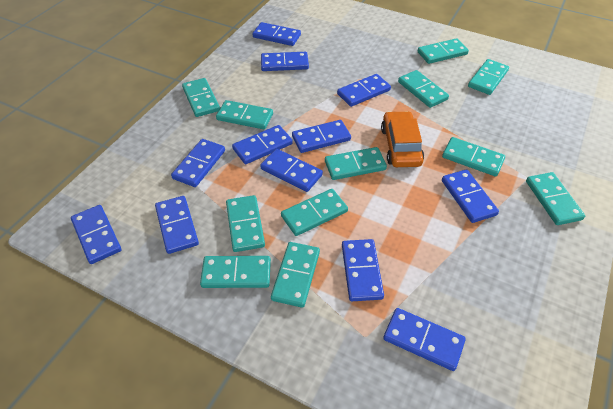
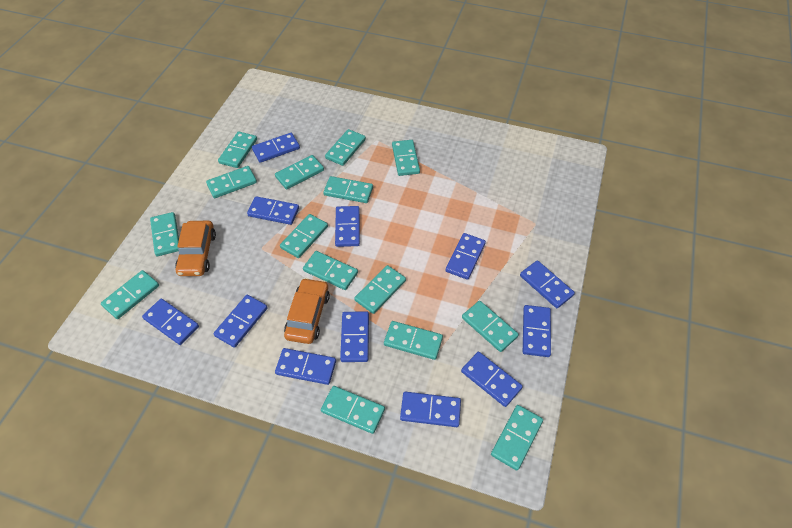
orange car: 1 -> 2
turquoise domino: 12 -> 15

